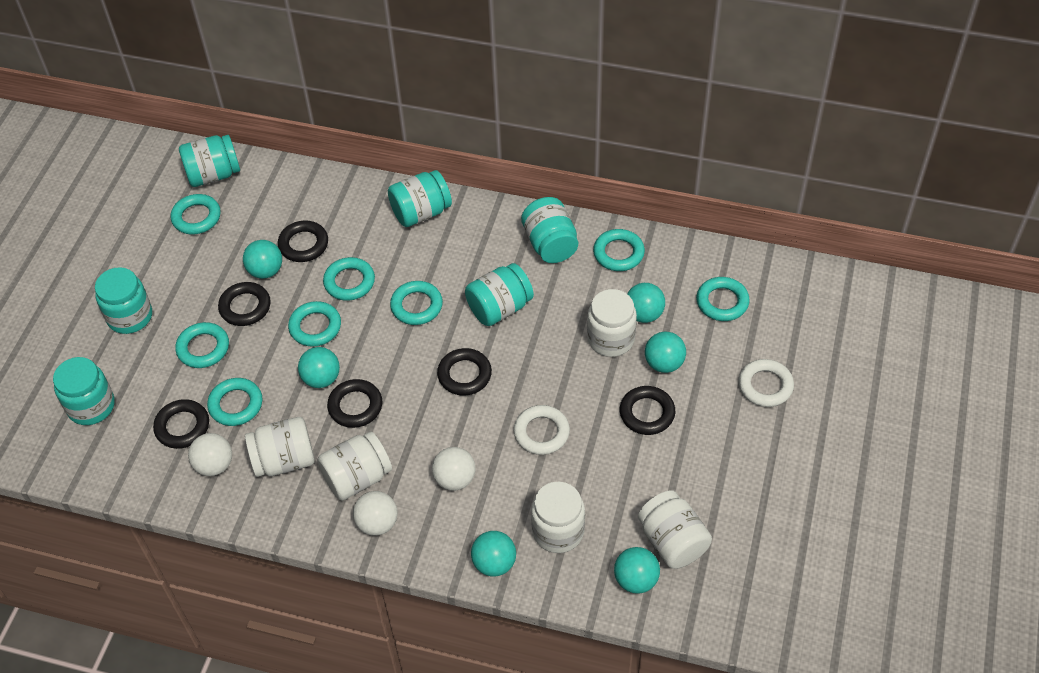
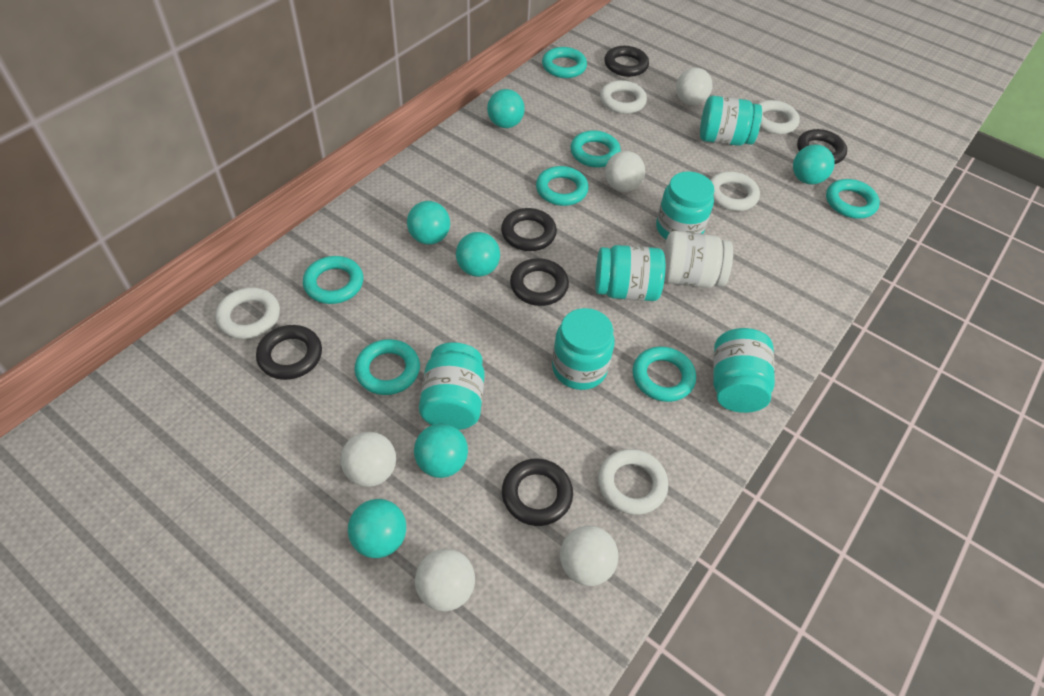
turquoise ring: 8 -> 7
white ball: 3 -> 5
white jar: 5 -> 1
white ring: 2 -> 5

